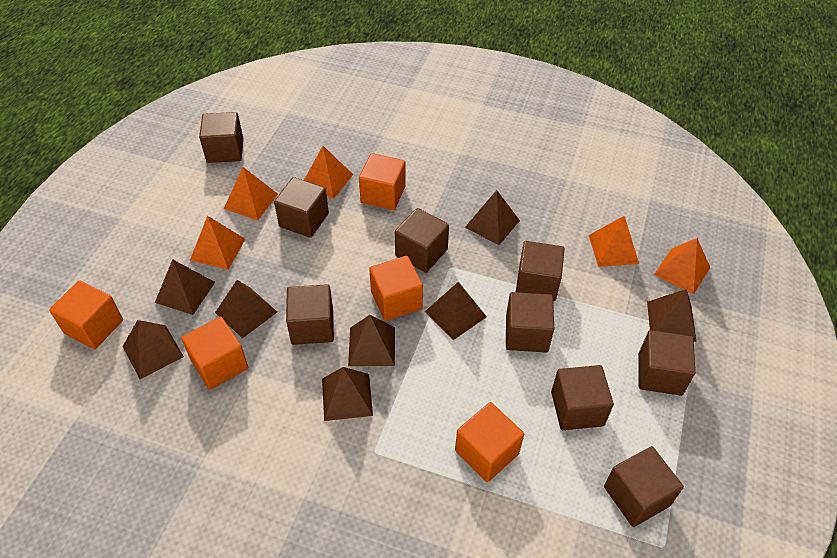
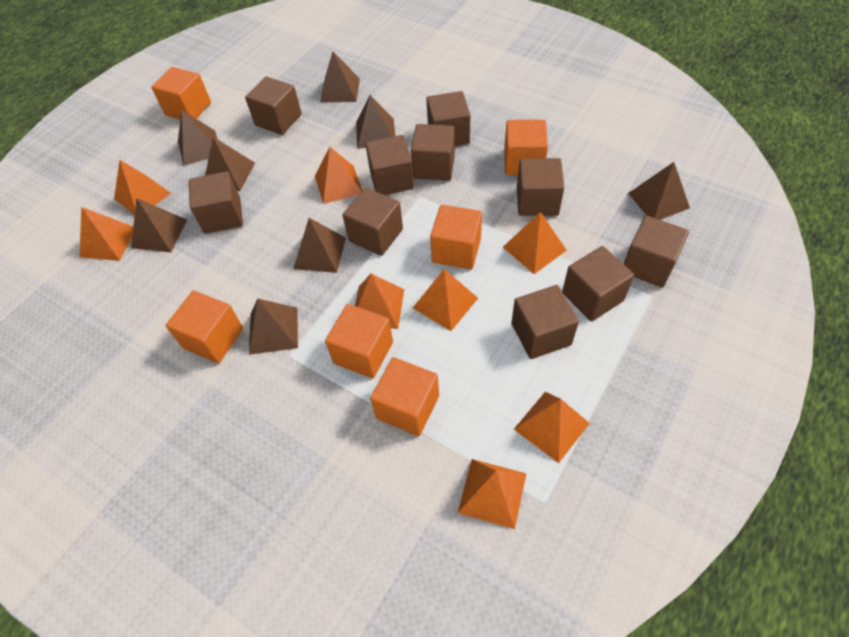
brown cube: 9 -> 10
orange cube: 5 -> 6
orange pyramid: 5 -> 8

